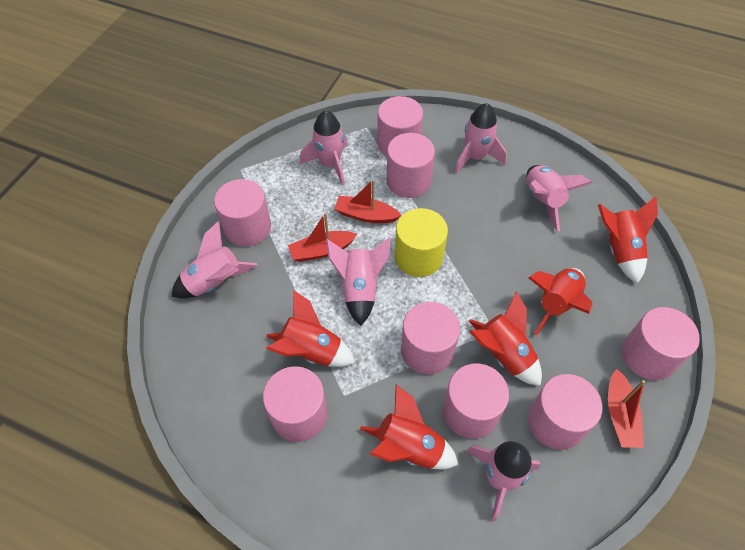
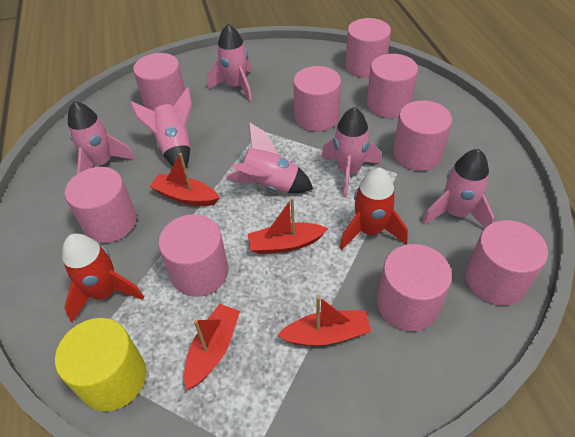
pink cylinder: 8 -> 9
red boat: 3 -> 4
red rocket: 5 -> 2

